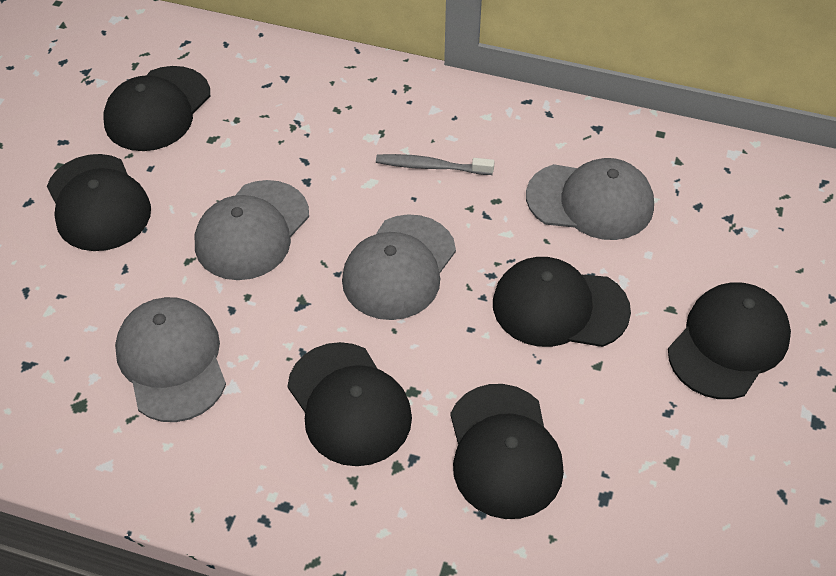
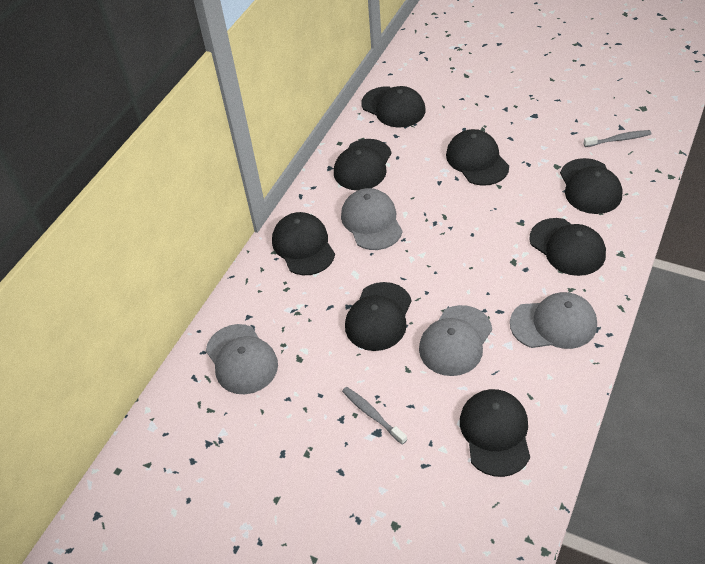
black cap: 6 -> 8
grey toothbrush: 1 -> 2

